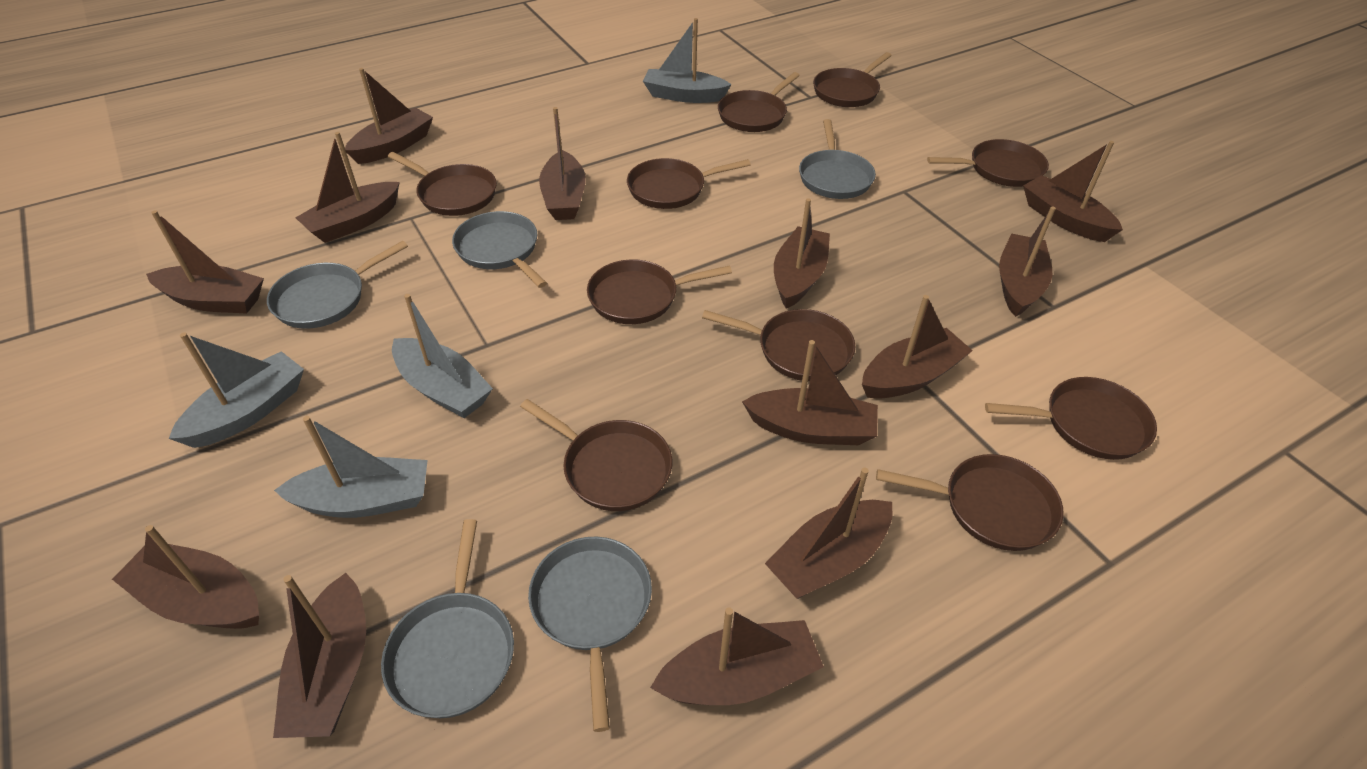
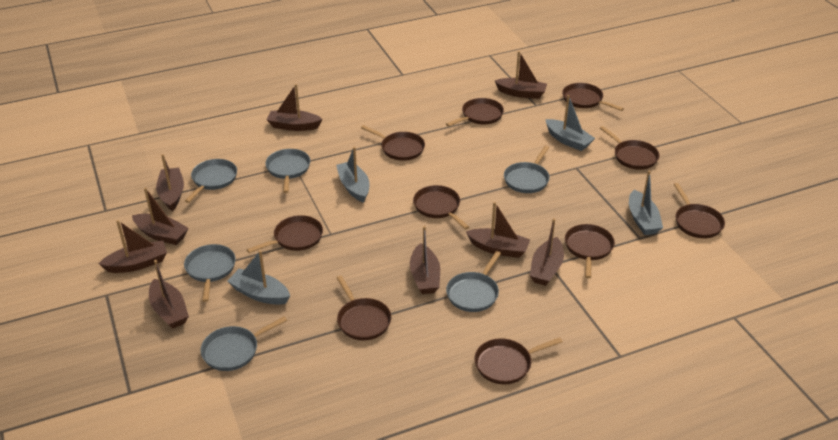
brown boat: 13 -> 9
grey pan: 5 -> 6

